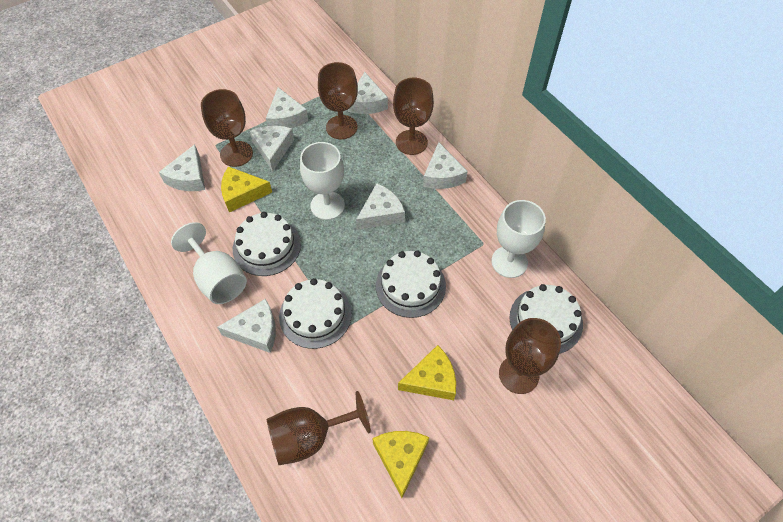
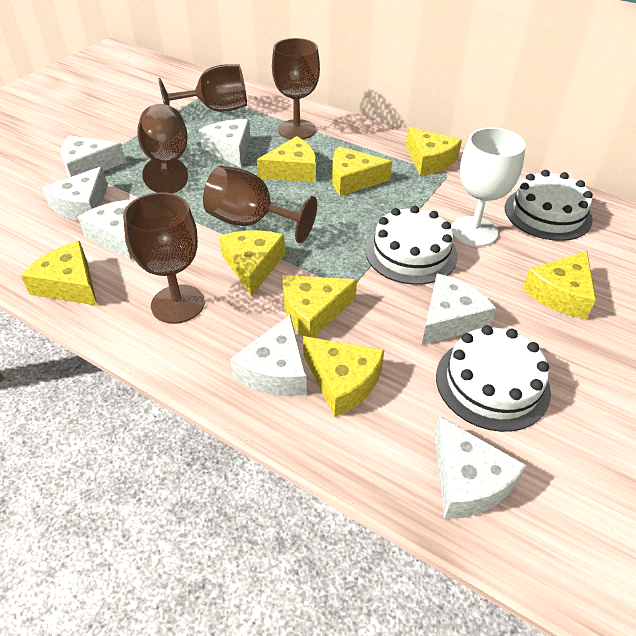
white cake: 4 -> 3
white goblet: 3 -> 1
yellow cheese: 3 -> 8

